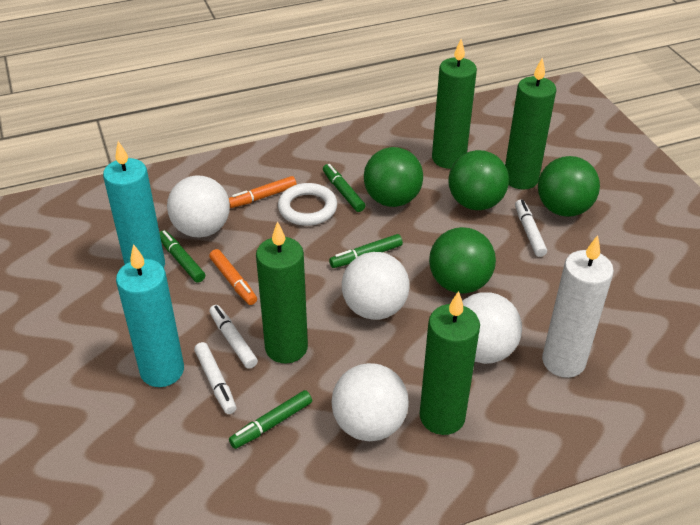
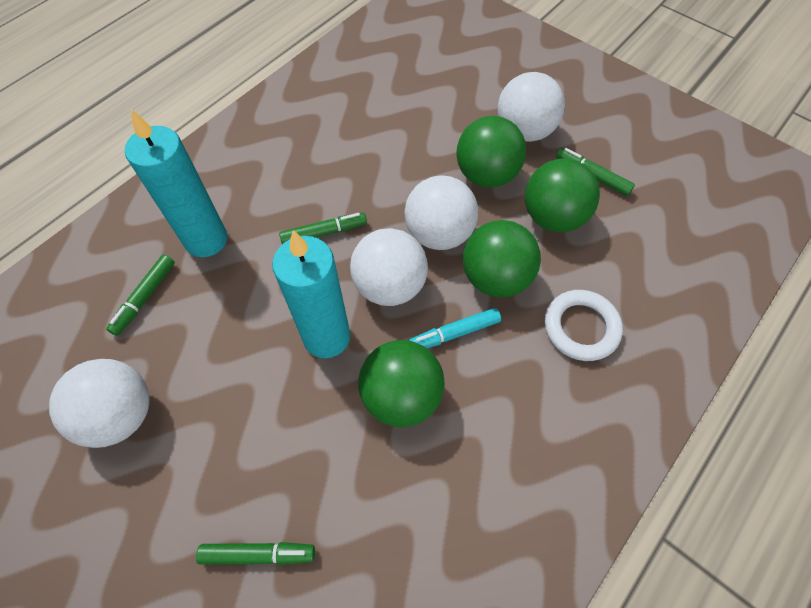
green candle: 4 -> 0
orange marker: 2 -> 0
turquoise marker: 0 -> 1
white candle: 1 -> 0
white marker: 3 -> 0

